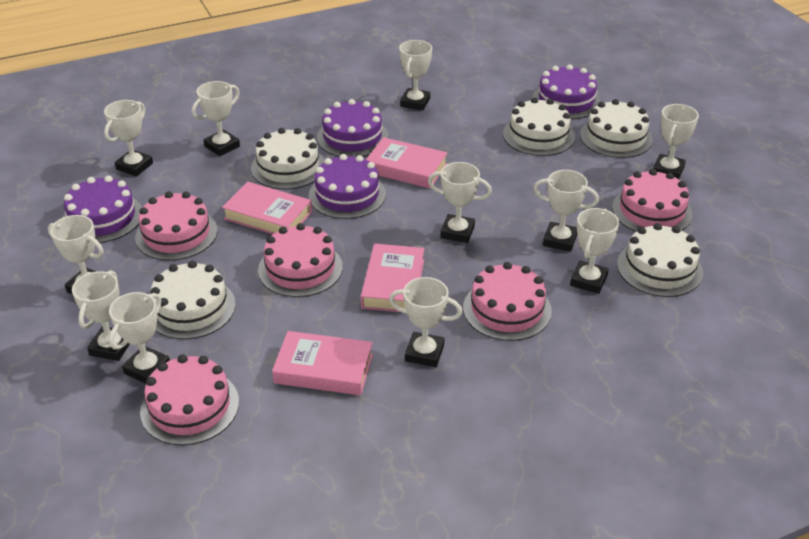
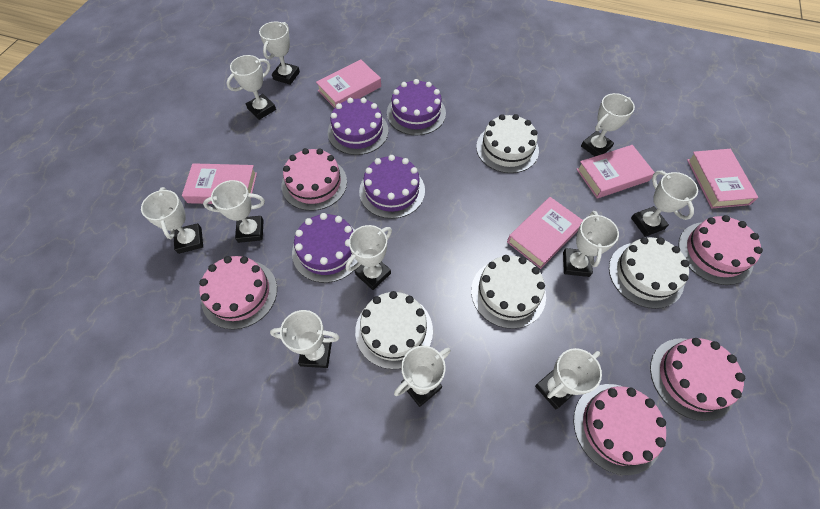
pink book: 4 -> 5
white cake: 5 -> 4

